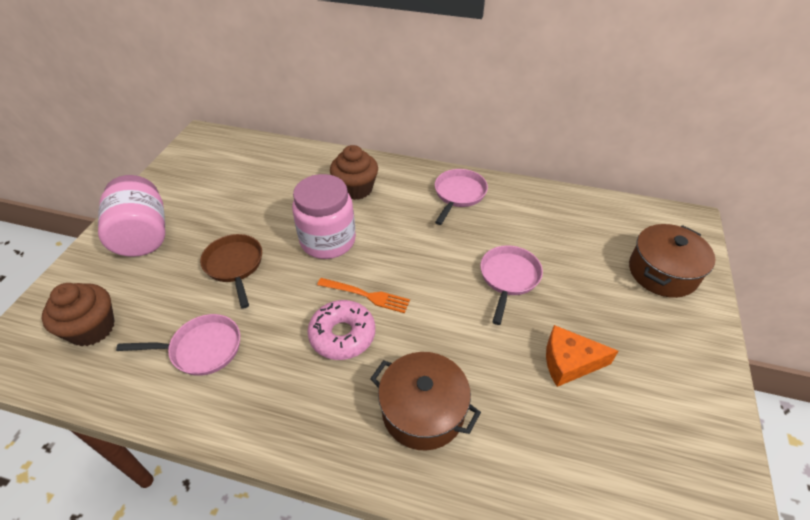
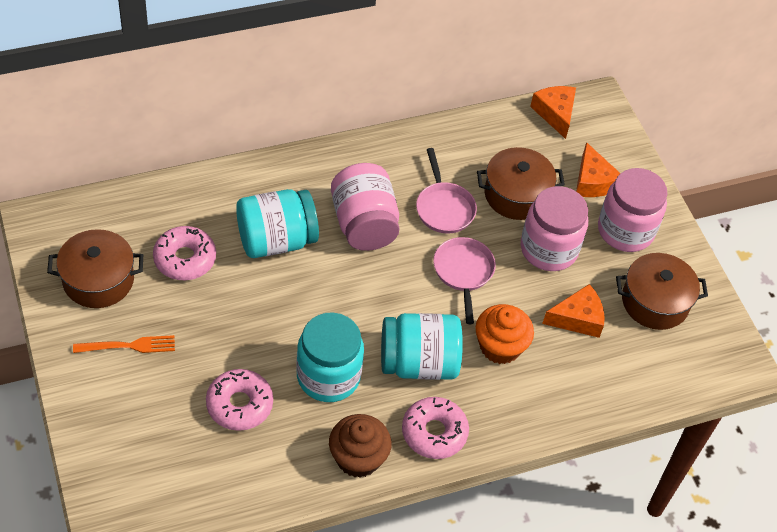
brown cupcake: 2 -> 1
brown pan: 1 -> 0
brown pot: 2 -> 3
orange cheese: 1 -> 3
orange cupcake: 0 -> 1
pink donut: 1 -> 3
pink jar: 2 -> 3
pink pan: 3 -> 2
turquoise jar: 0 -> 3

